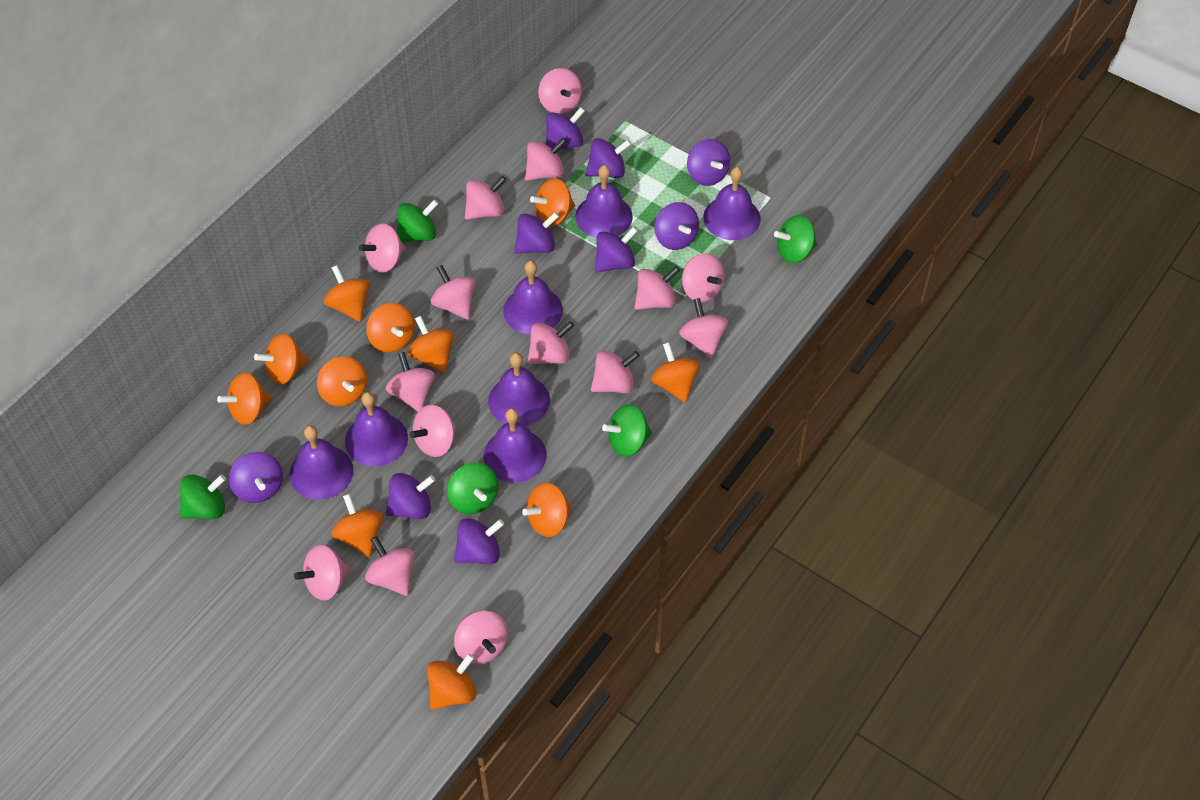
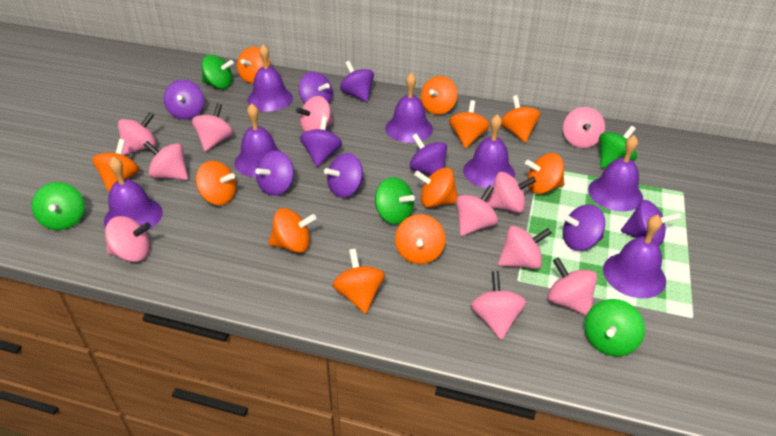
pink spinning top: 15 -> 11

